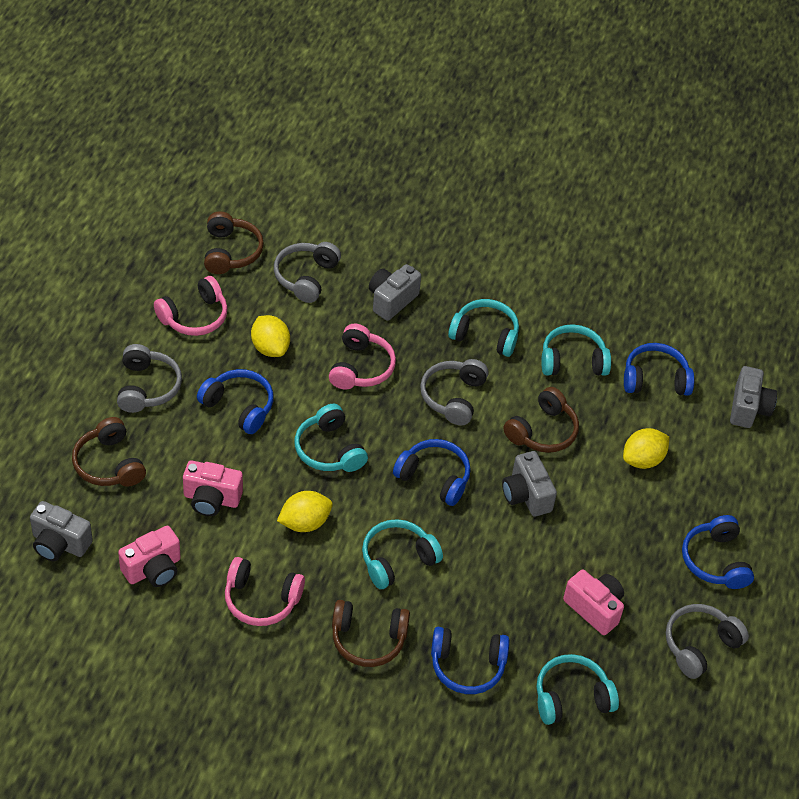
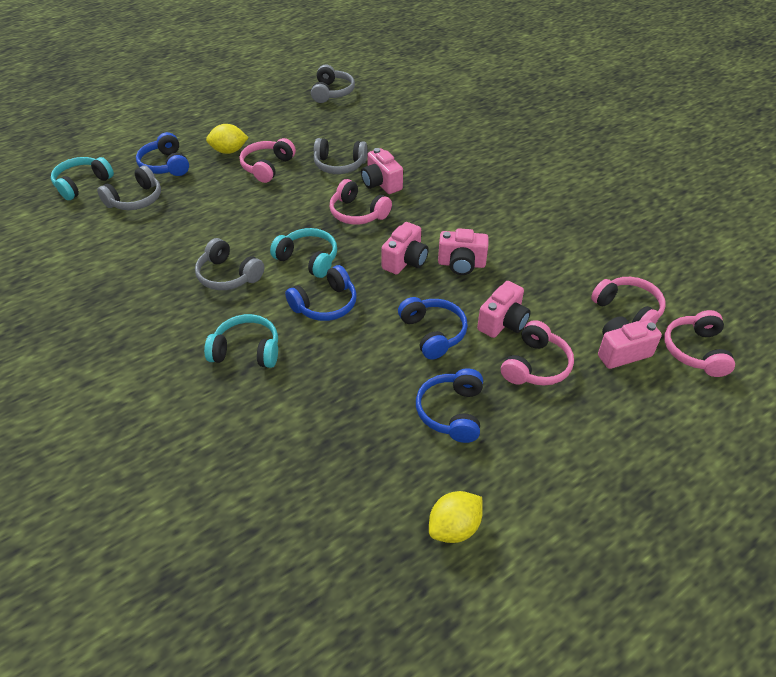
blue headphones: 5 -> 4
brown headphones: 4 -> 0
grey camera: 4 -> 0
pink camera: 3 -> 5
pink headphones: 3 -> 5
turquoise headphones: 5 -> 3
yellow lemon: 3 -> 2

